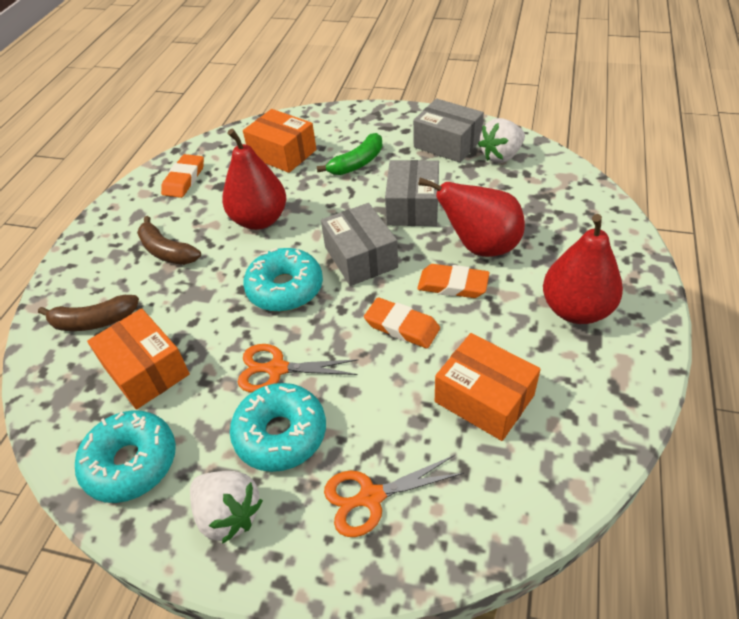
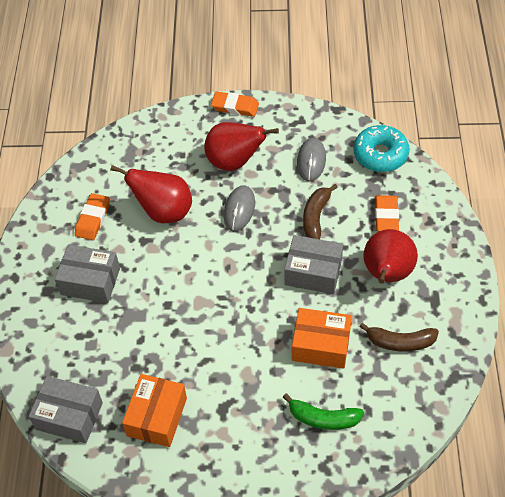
grey mouse: 0 -> 2
orange box: 3 -> 2
orange scissors: 2 -> 0
turquoise donut: 3 -> 1
white strawberry: 2 -> 0

